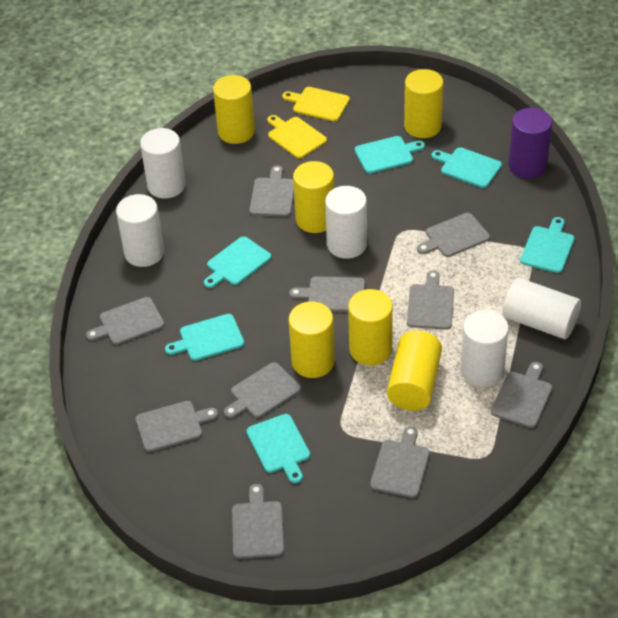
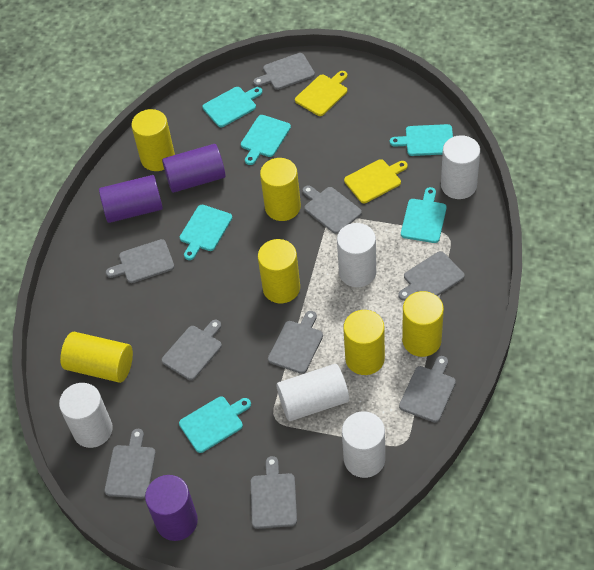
grey cutting board: 10 -> 9
purple cylinder: 1 -> 3

